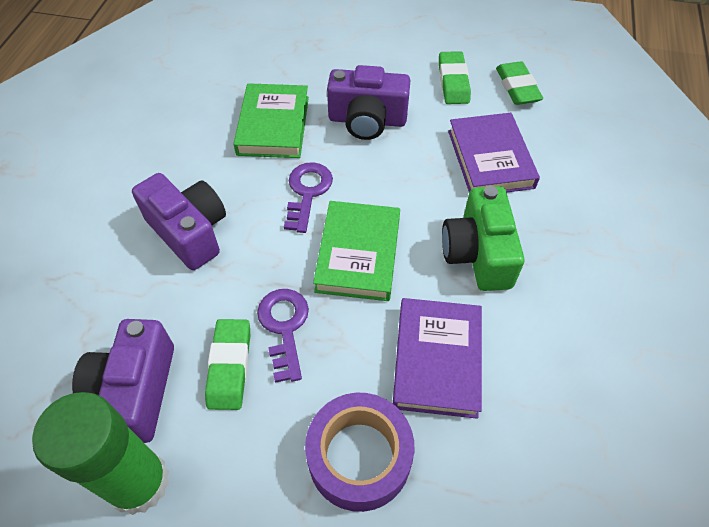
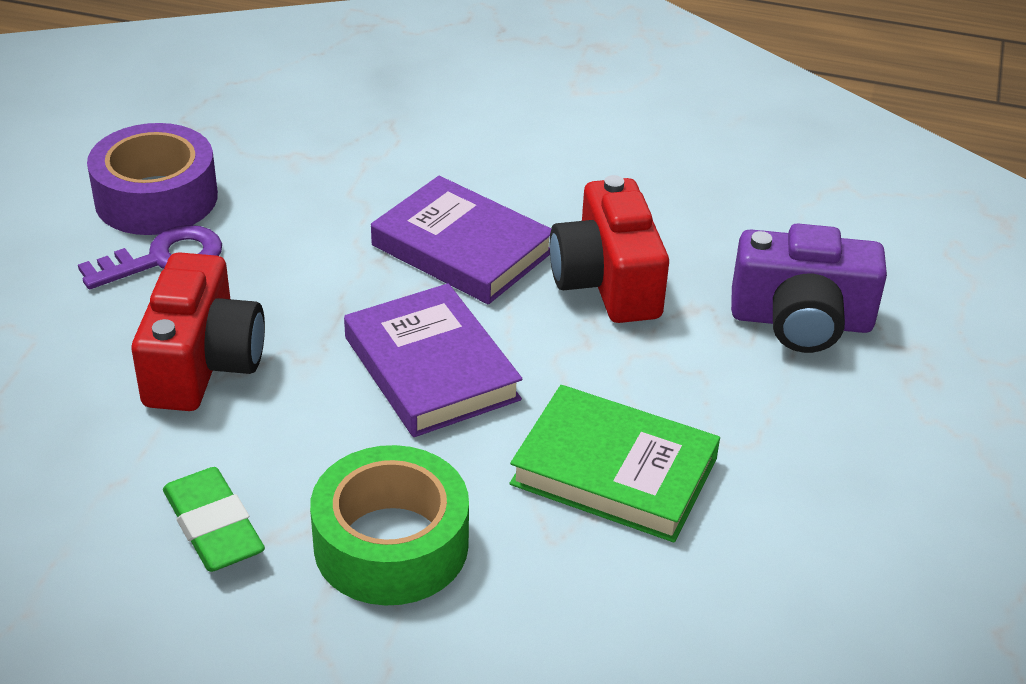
green book: 2 -> 1
green camera: 1 -> 0
green eraser: 3 -> 1
green glue stick: 1 -> 0
green tape: 0 -> 1
purple camera: 3 -> 1
purple key: 2 -> 1
red camera: 0 -> 2

